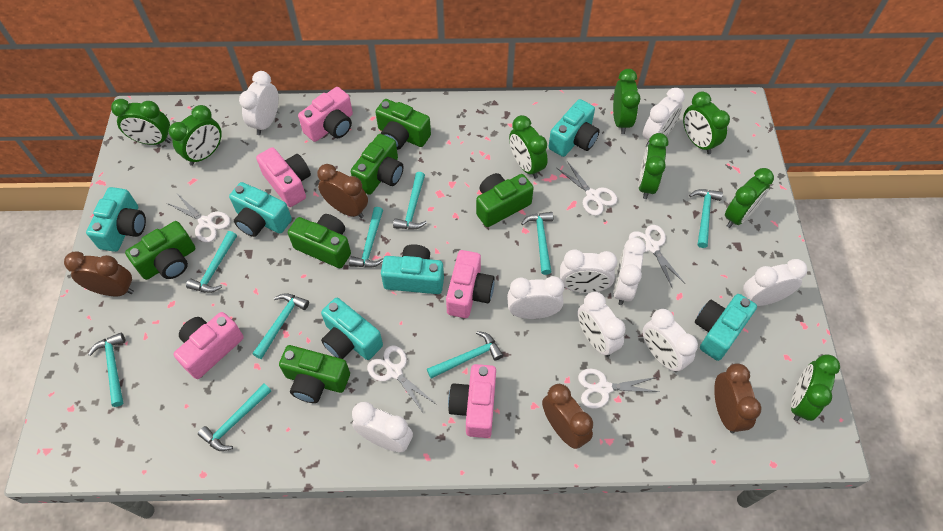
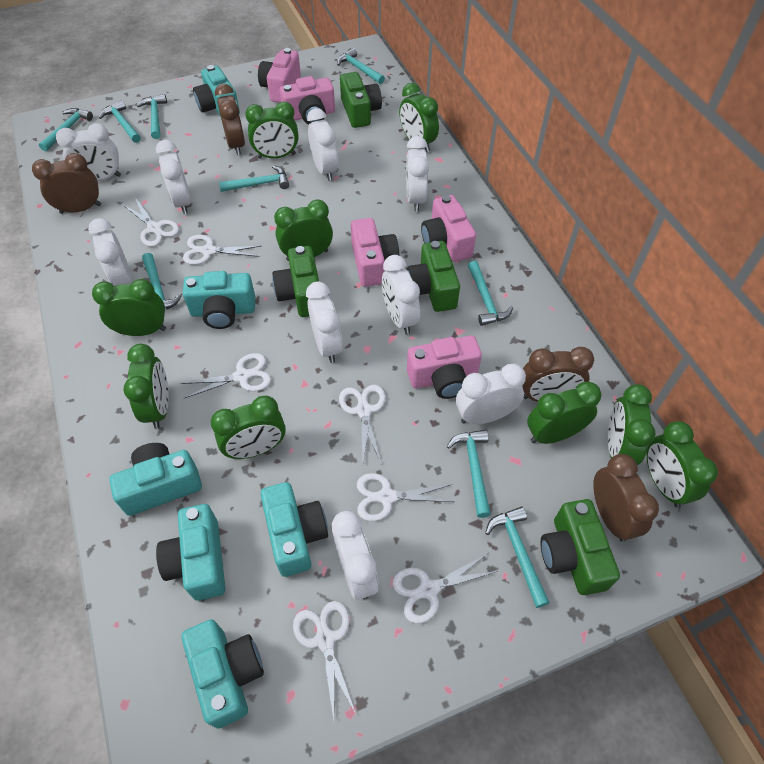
green camera: 6 -> 4
green clock: 8 -> 9
white scissors: 5 -> 7

